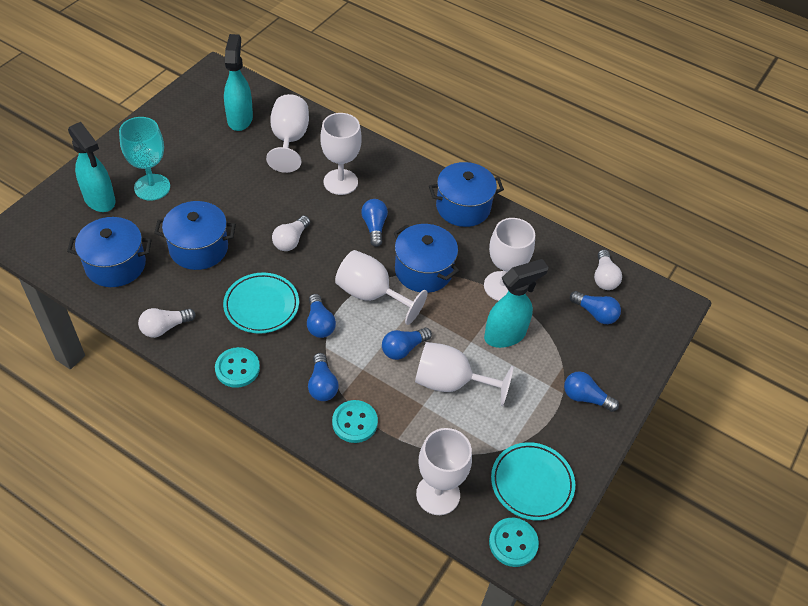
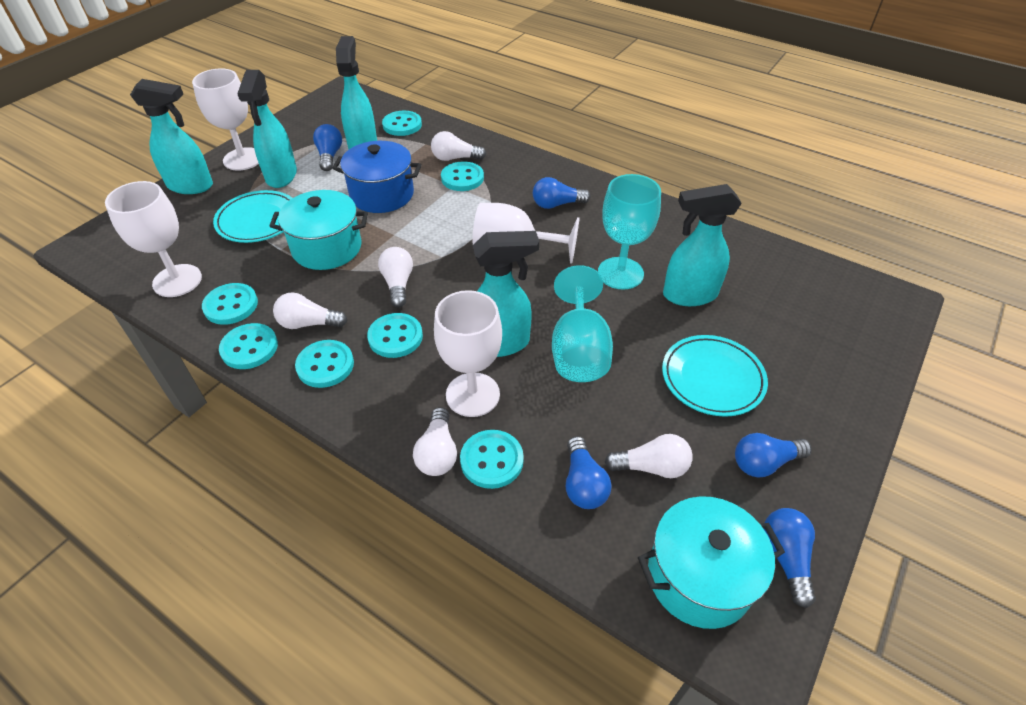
blue light bulb: 6 -> 5
blue pot: 4 -> 1
turquoise button: 3 -> 7
turquoise goblet: 1 -> 2
turquoise pot: 0 -> 2
turquoise spray bottle: 3 -> 5
white goblet: 6 -> 4
white light bulb: 3 -> 5

